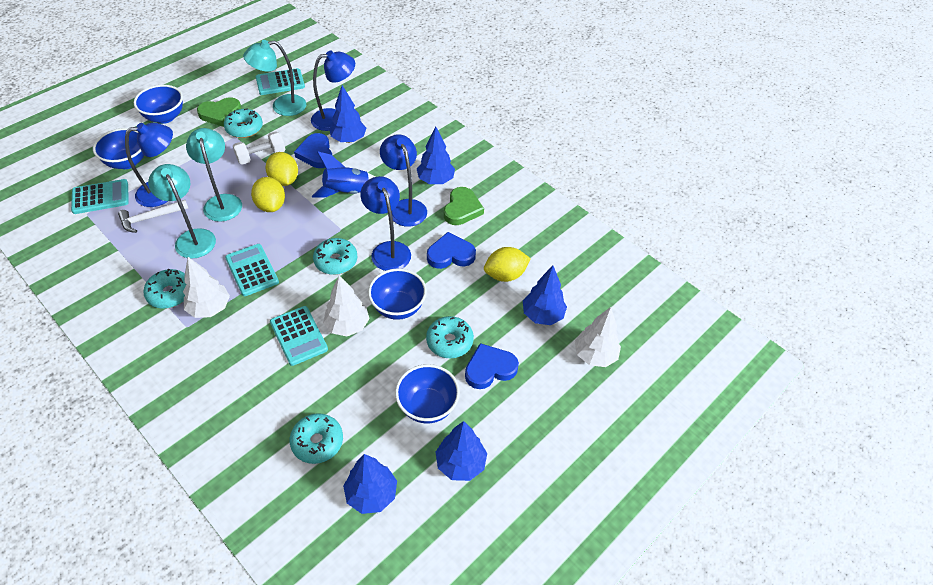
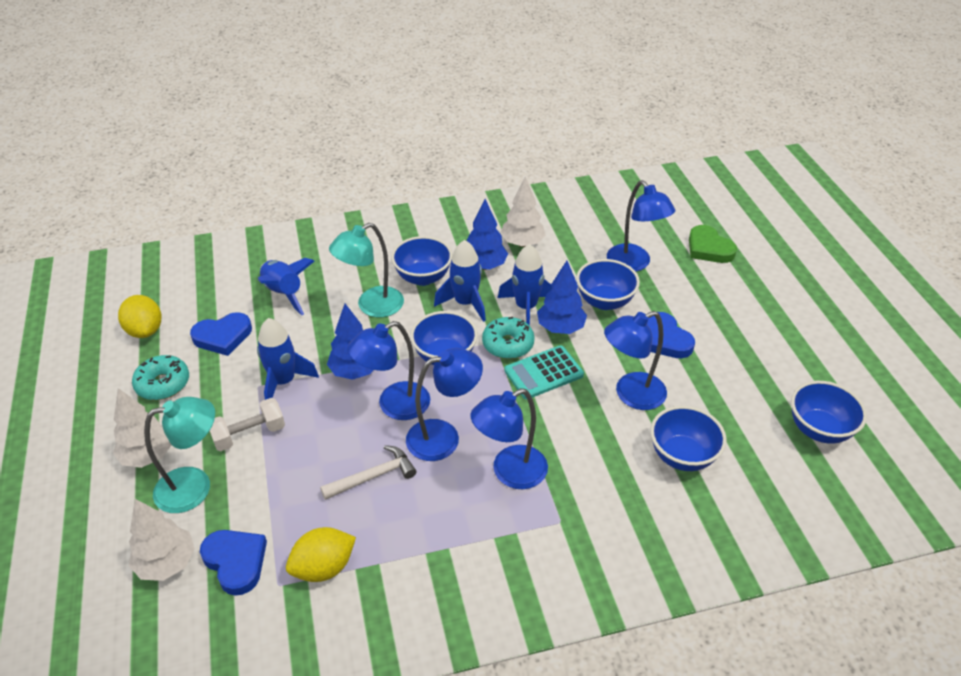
blue bowl: 4 -> 5
blue lamp: 4 -> 5
blue rocket: 1 -> 4
blue tree: 5 -> 3
green heart: 2 -> 1
turquoise calculator: 4 -> 1
turquoise donut: 5 -> 2
turquoise lamp: 3 -> 2
yellow lemon: 3 -> 2

